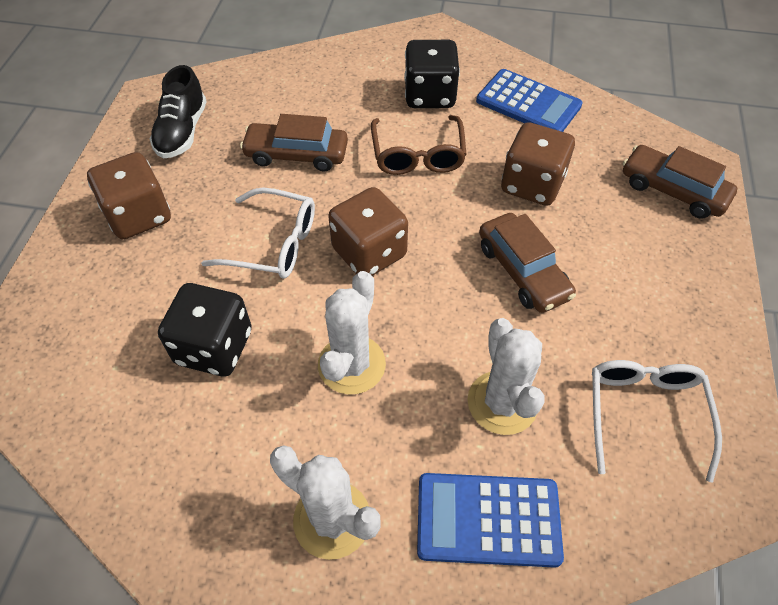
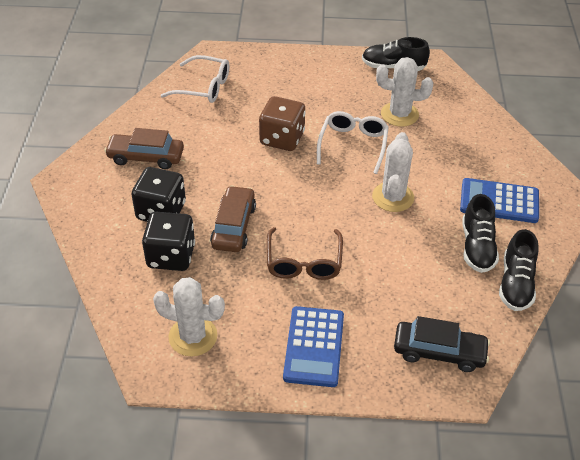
black car: 0 -> 1
black shoe: 1 -> 3
brown car: 3 -> 2
brown dice: 3 -> 1

